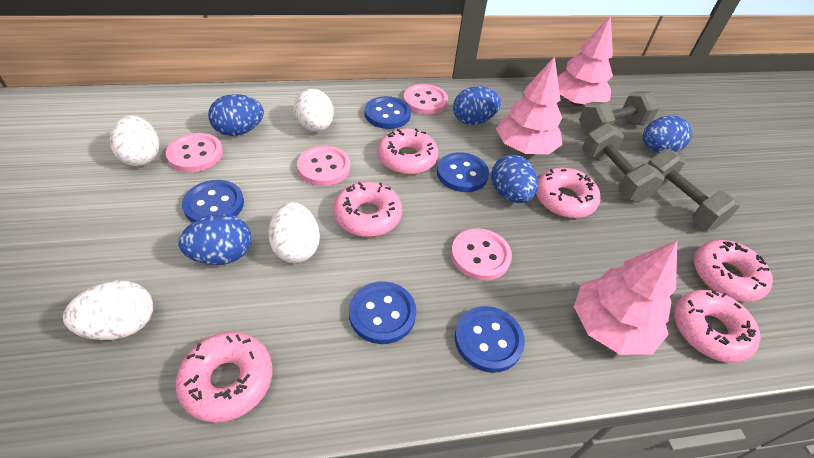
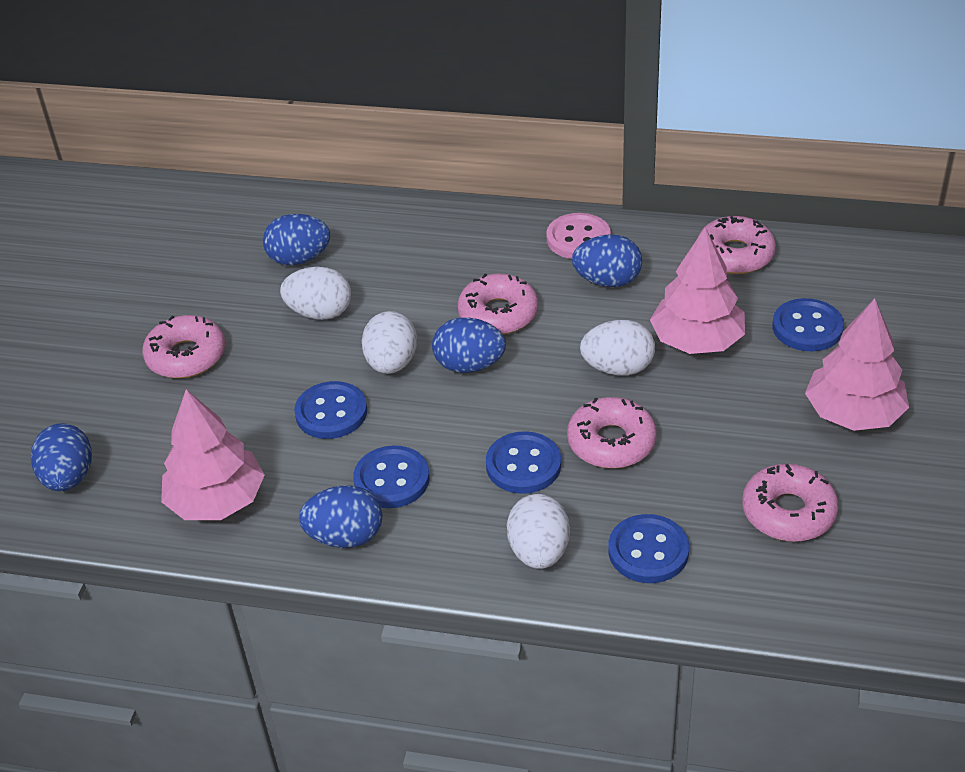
grey dumbbell: 3 -> 0
pink button: 4 -> 1
pink donut: 6 -> 5

